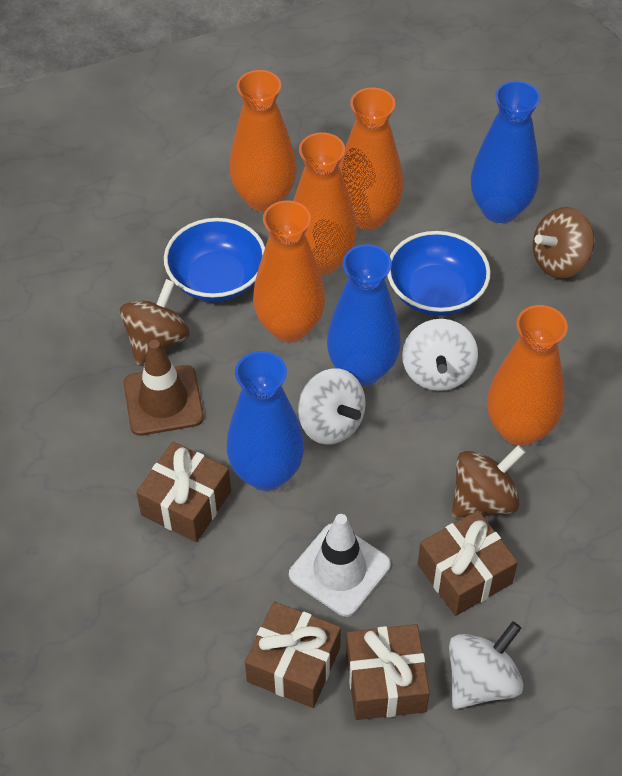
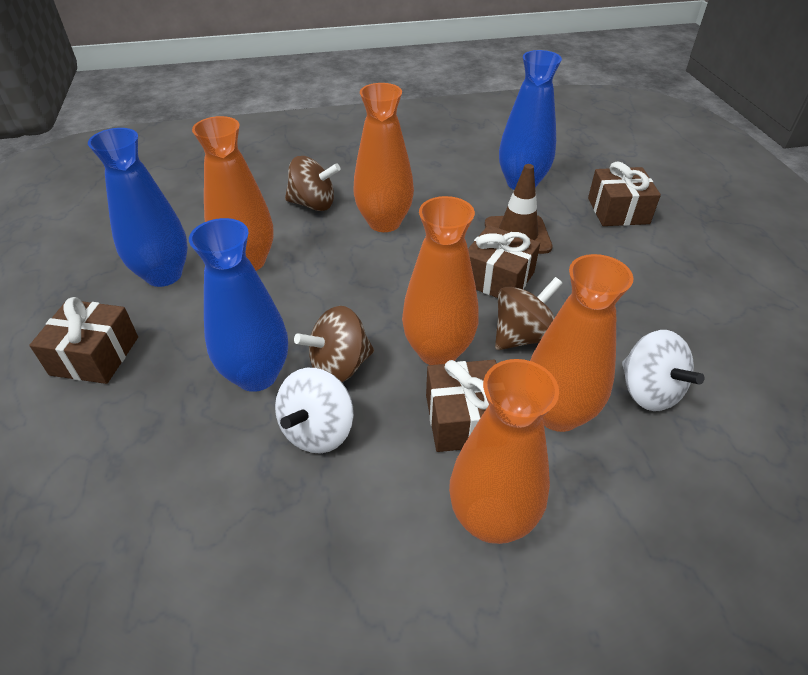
blue bowl: 2 -> 0
white spinning top: 3 -> 2
white traffic cone: 1 -> 0

